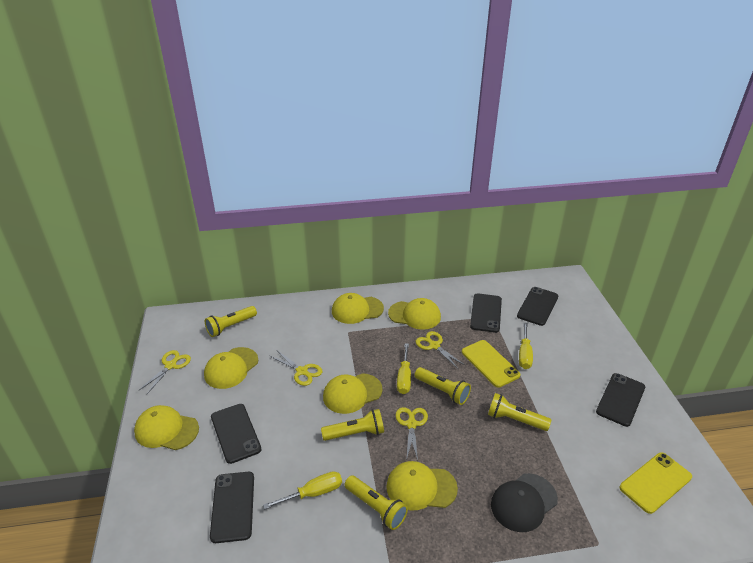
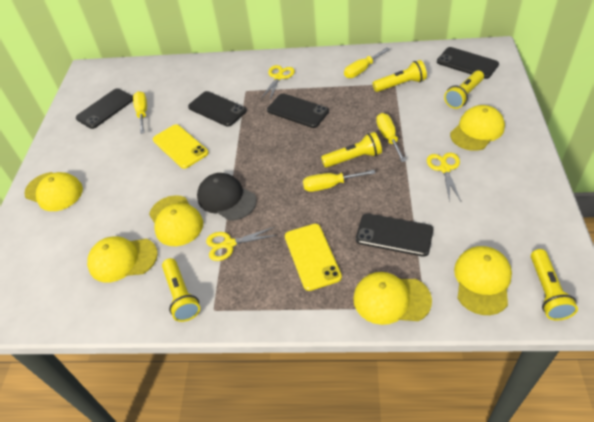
yellow scissors: 4 -> 3
yellow screwdriver: 3 -> 4

